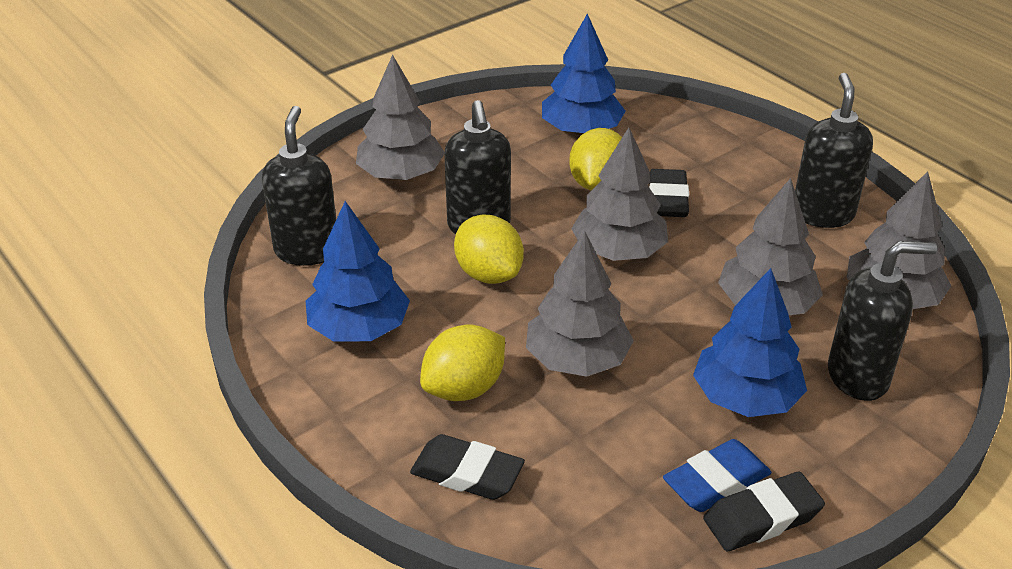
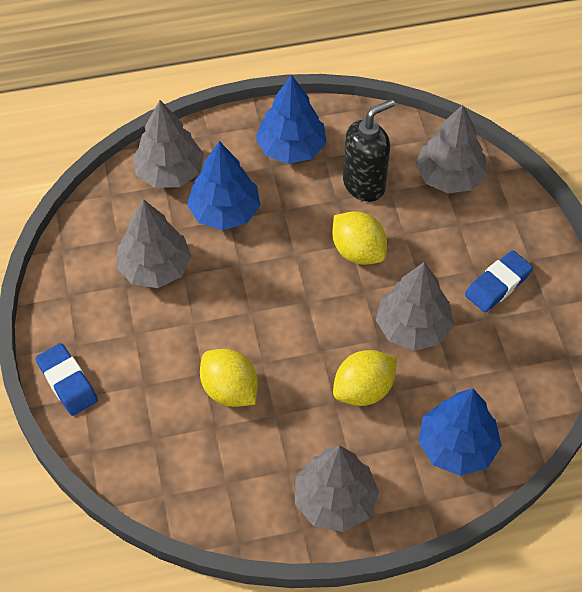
black eraser: 3 -> 0
black soap dispenser: 4 -> 1
blue eraser: 1 -> 2

